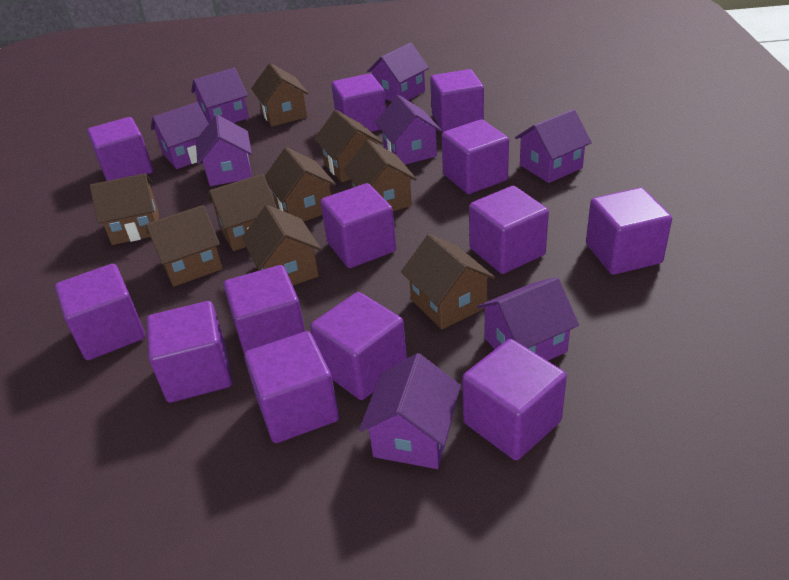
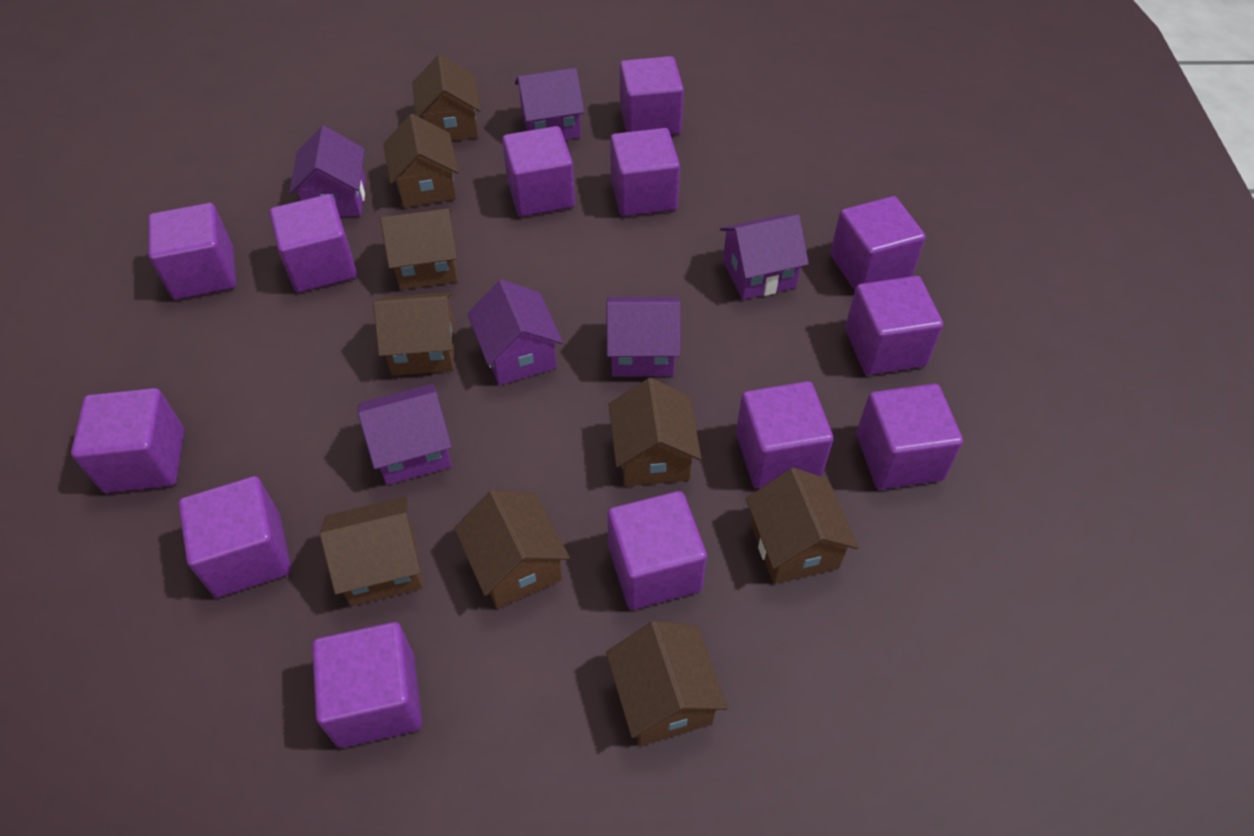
purple house: 8 -> 6

